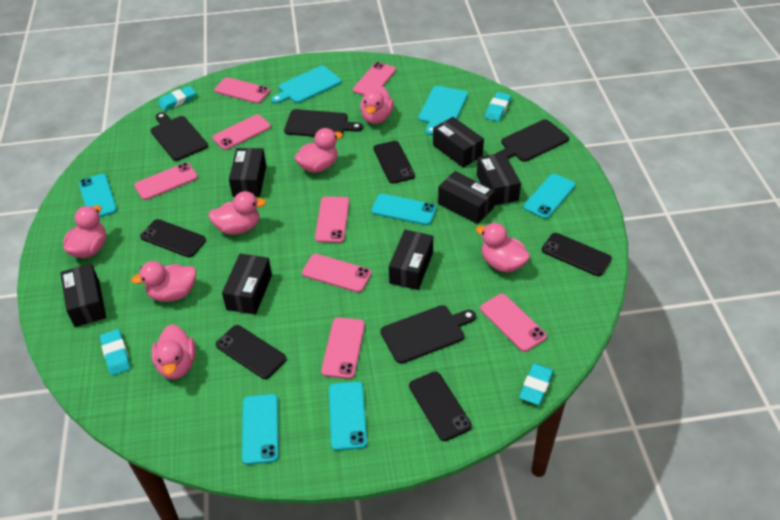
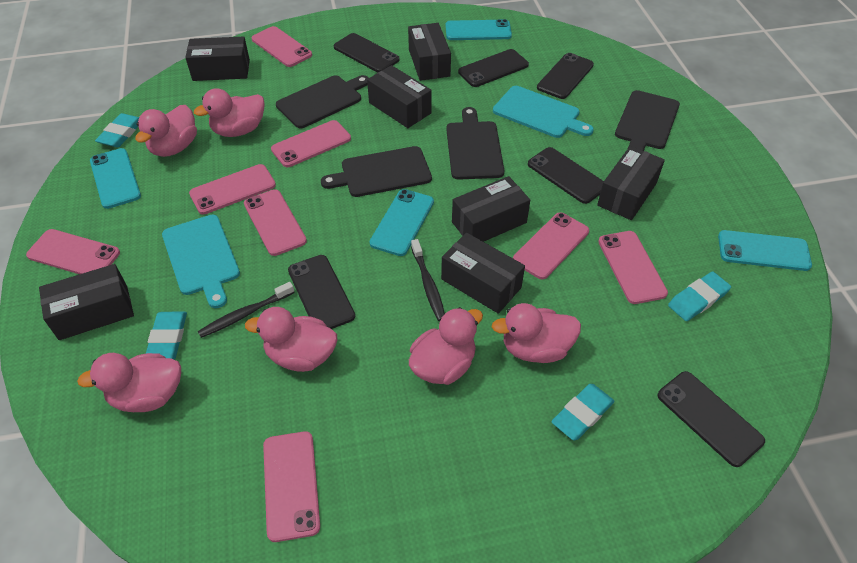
black phone: 5 -> 6
black toothbrush: 0 -> 2
pink duck: 7 -> 6
turquoise phone: 5 -> 4

